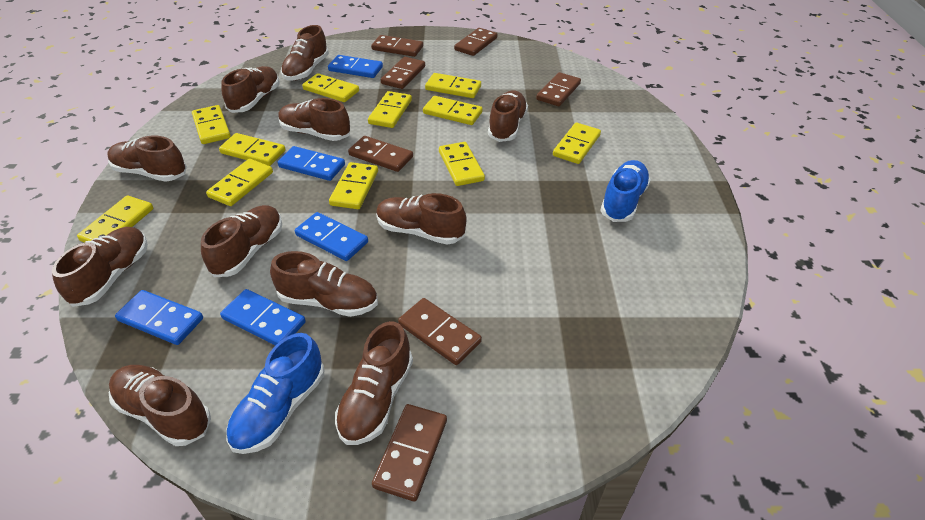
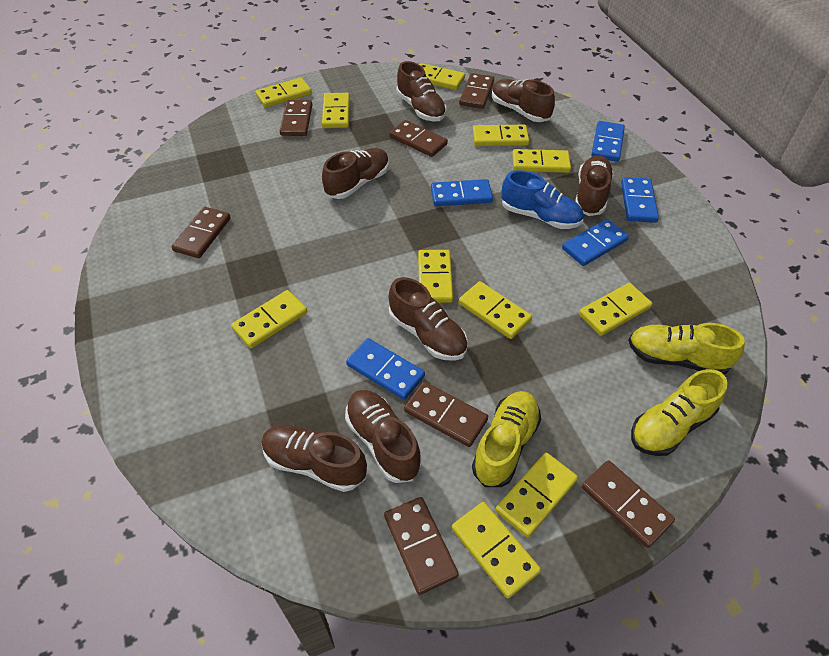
blue shoe: 2 -> 1
brown shoe: 11 -> 7
yellow shoe: 0 -> 3

